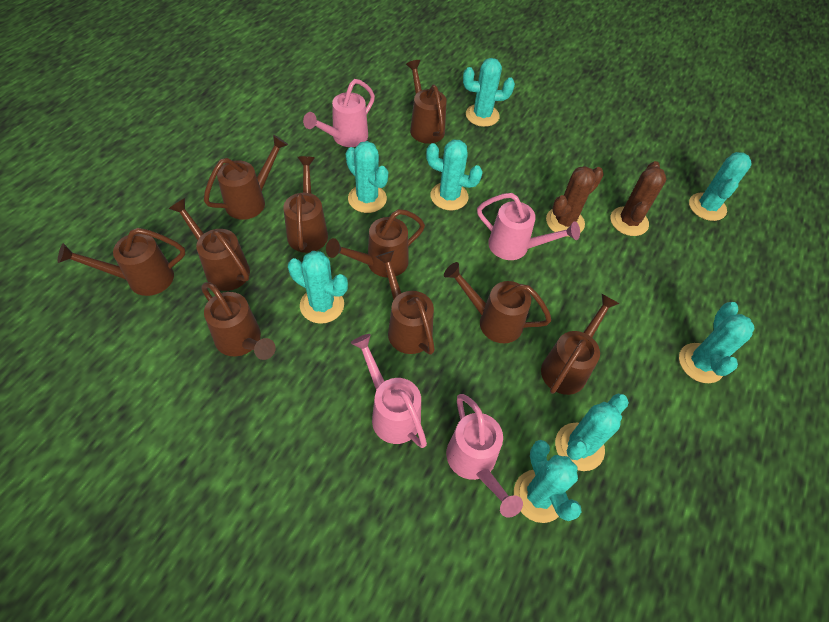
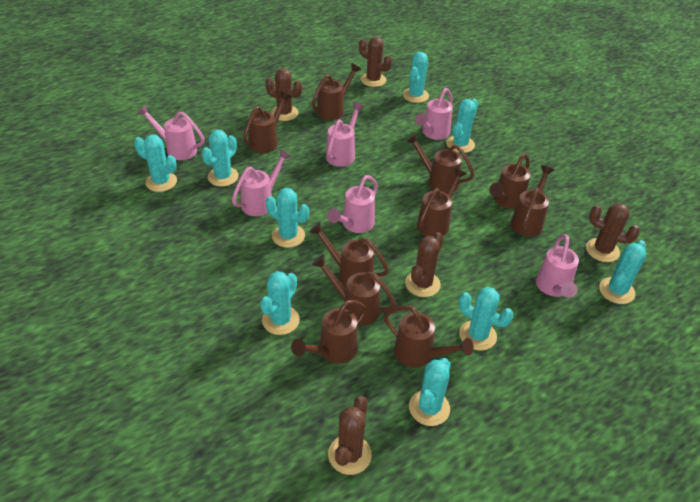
brown cactus: 2 -> 5
pink watering can: 4 -> 6
turquoise cactus: 8 -> 9

